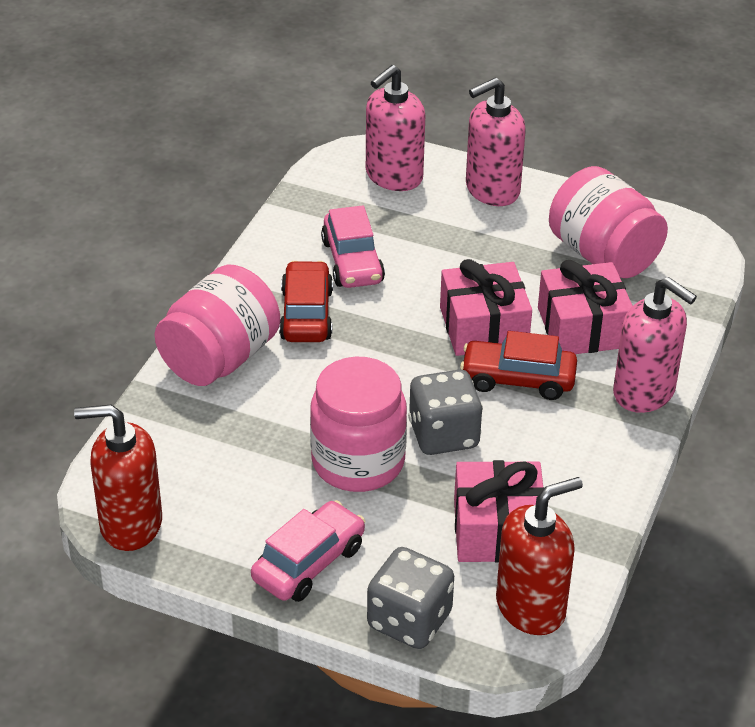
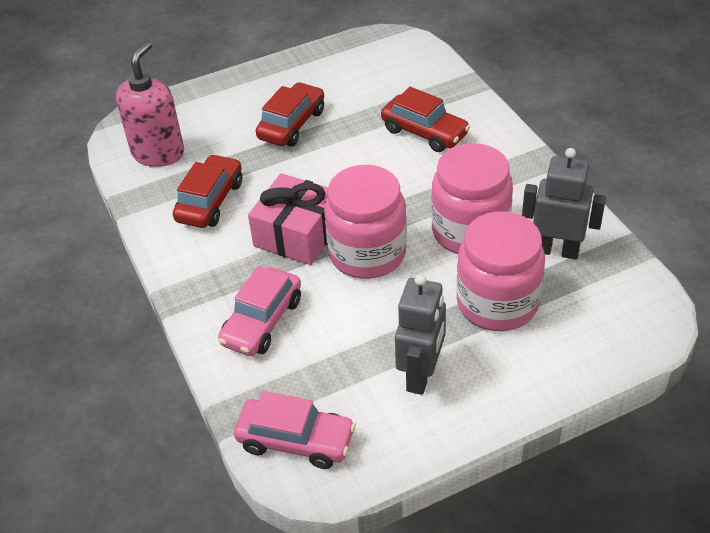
grey dice: 2 -> 0
grey robot: 0 -> 2
pink gift: 3 -> 1
pink soap dispenser: 3 -> 1
red car: 2 -> 3
red soap dispenser: 2 -> 0

